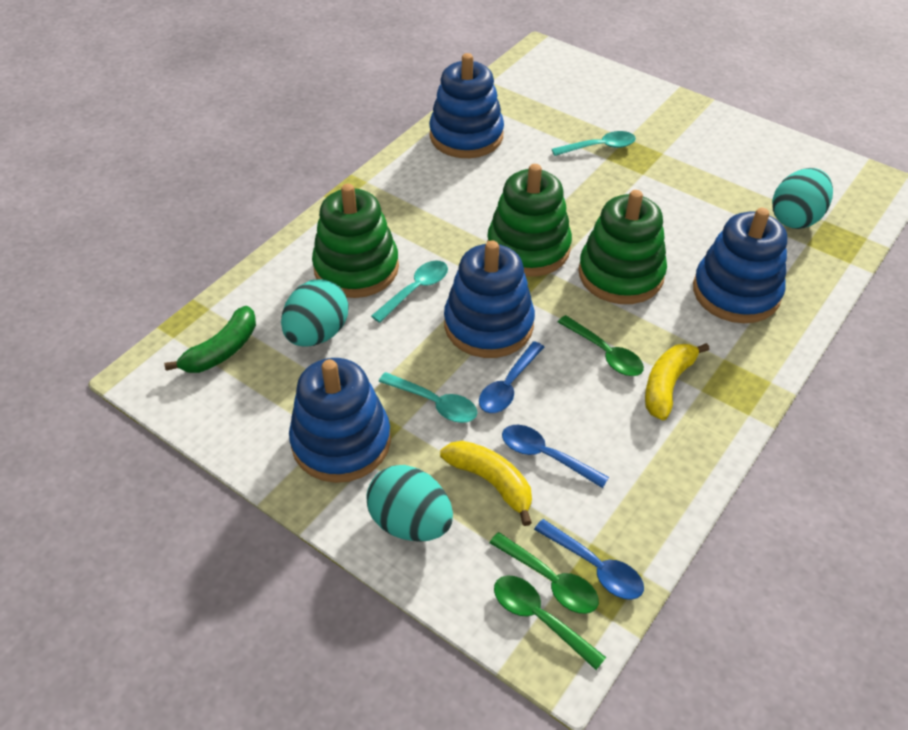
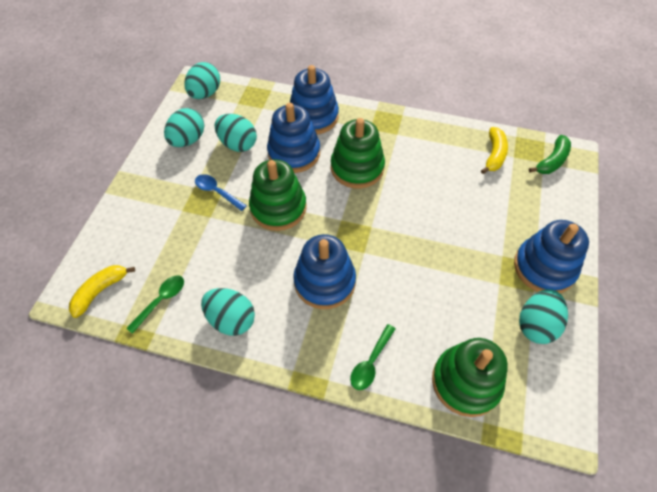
blue spoon: 3 -> 1
green spoon: 3 -> 2
turquoise egg: 3 -> 5
turquoise spoon: 3 -> 0

